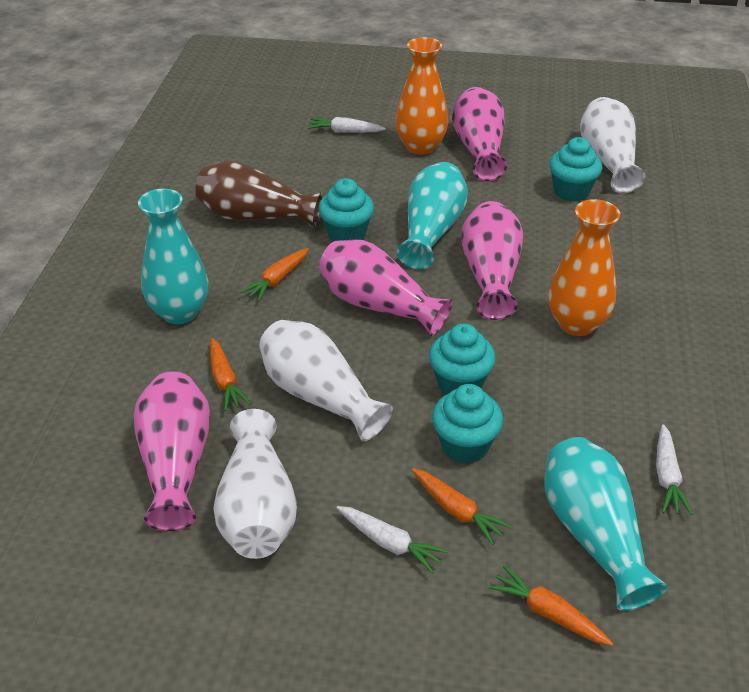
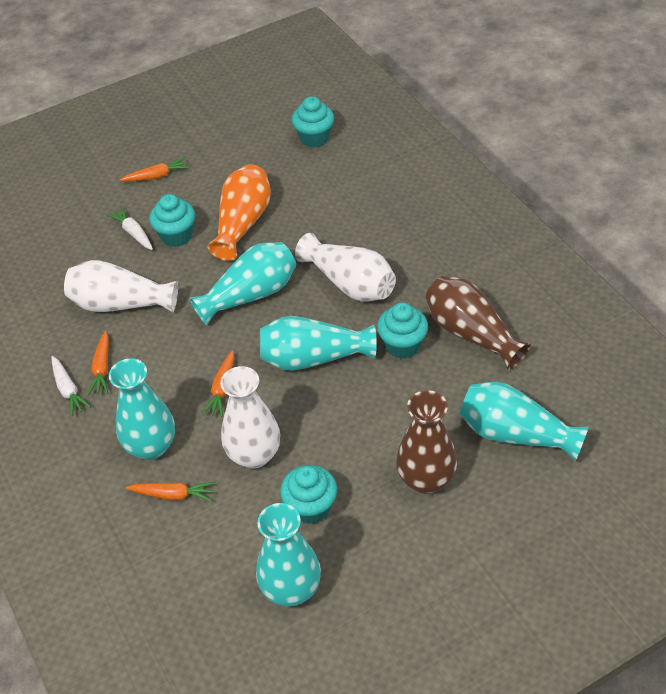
brown vase: 1 -> 2
orange vase: 2 -> 1
pink vase: 4 -> 0
turquoise vase: 3 -> 5
white carrot: 3 -> 2

